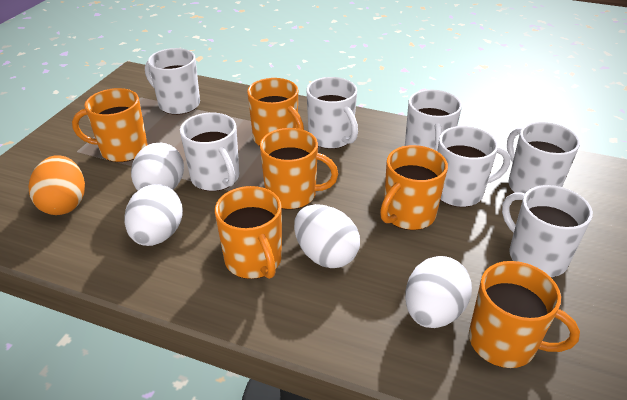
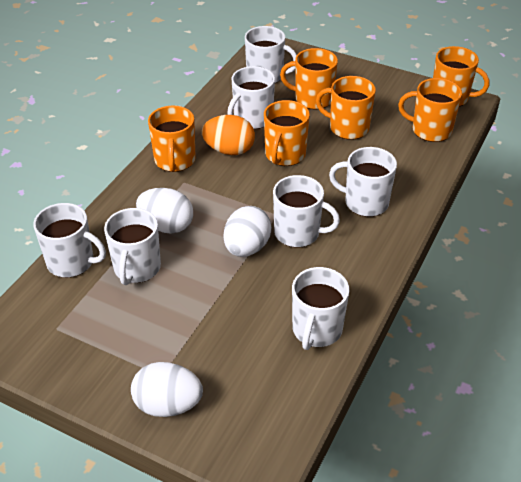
white egg: 4 -> 3

